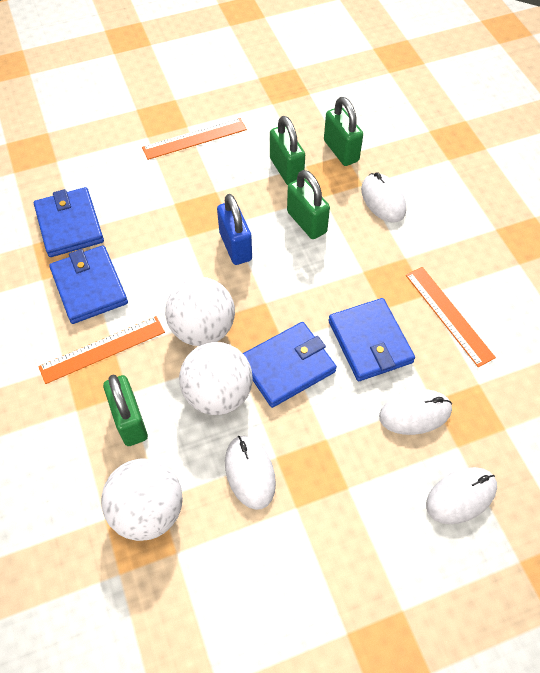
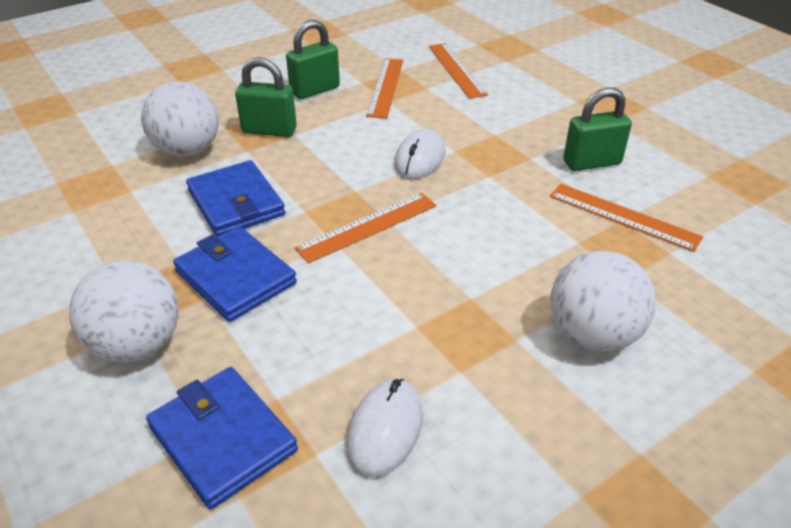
blue padlock: 1 -> 0
blue wallet: 4 -> 3
green padlock: 4 -> 3
orange ruler: 3 -> 4
white mouse: 4 -> 2

